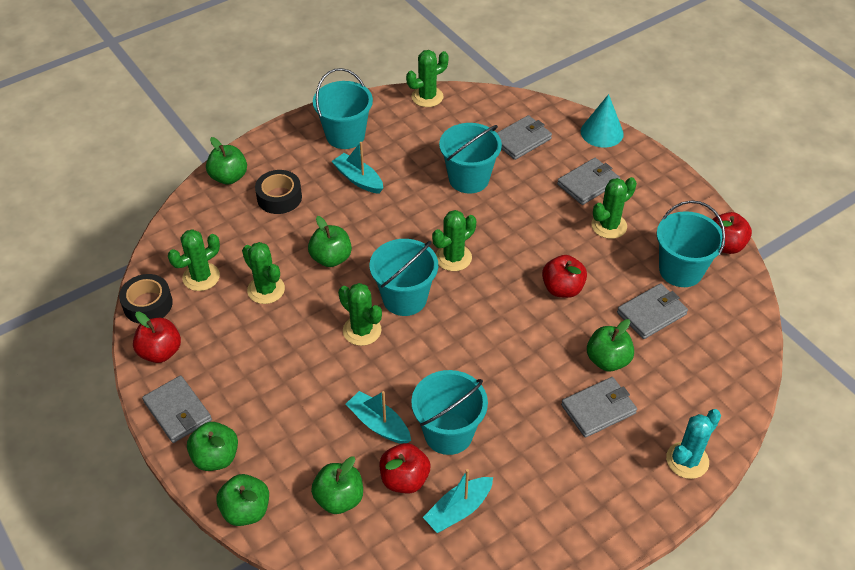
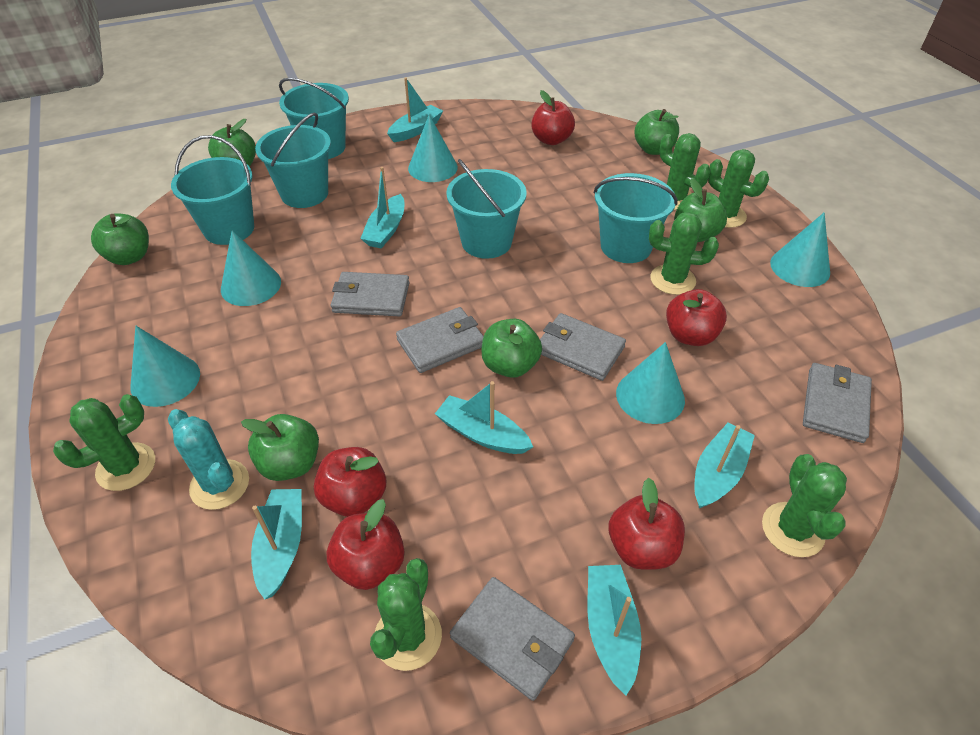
black tape: 2 -> 0
red apple: 4 -> 5
turquoise boat: 3 -> 6
turquoise cone: 1 -> 5

